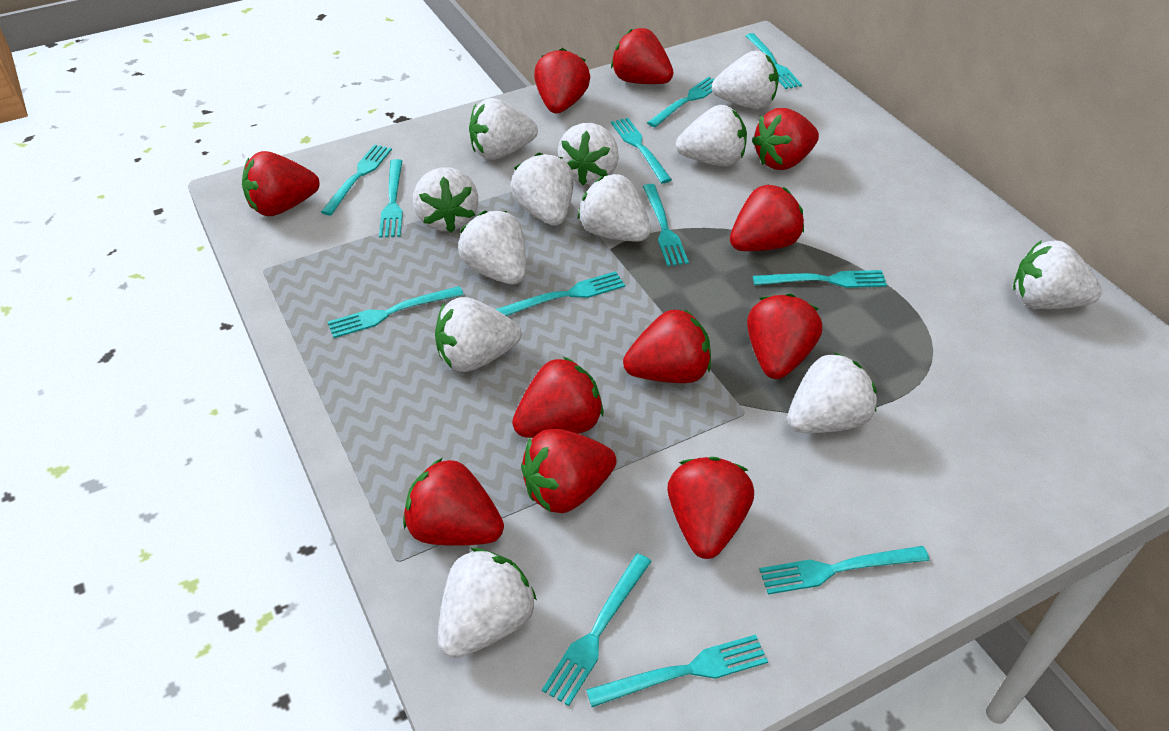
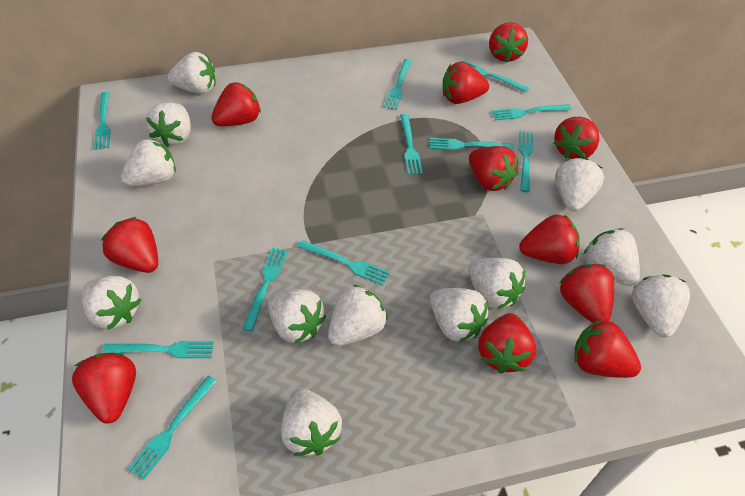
turquoise fork: 12 -> 11

